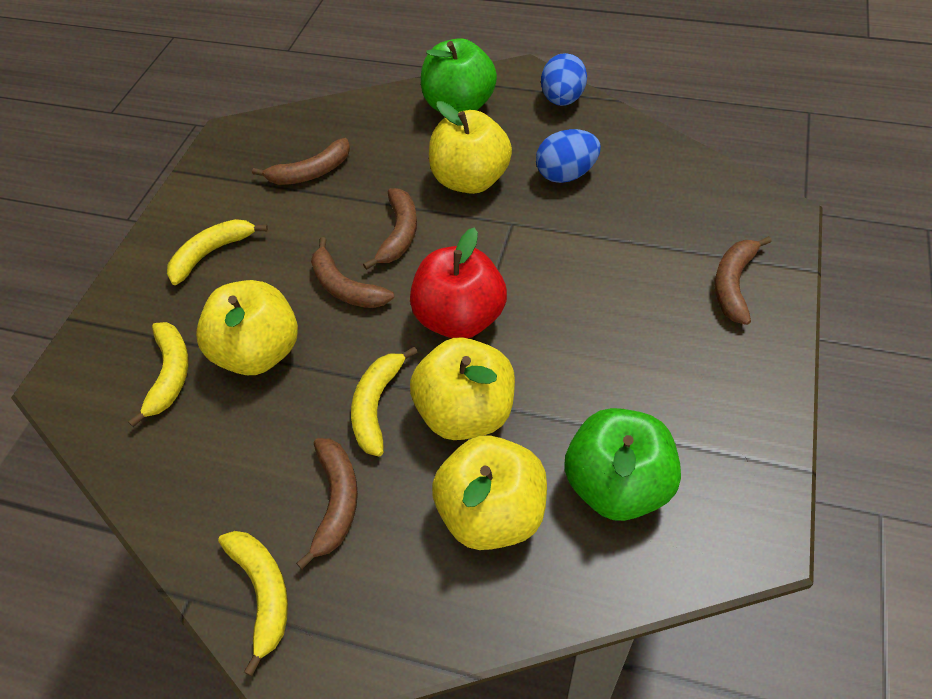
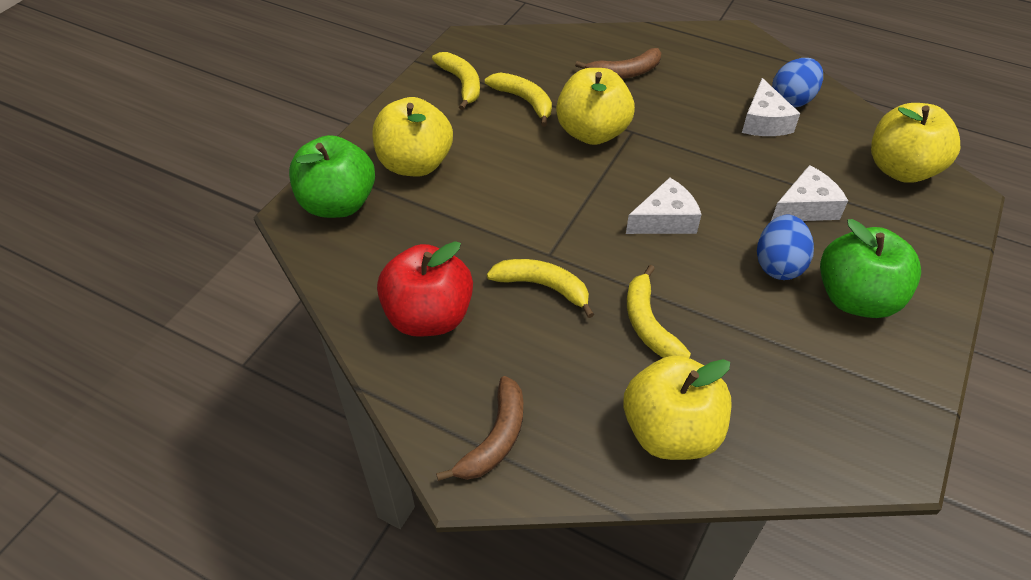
brown banana: 5 -> 2
white cheese: 0 -> 3

